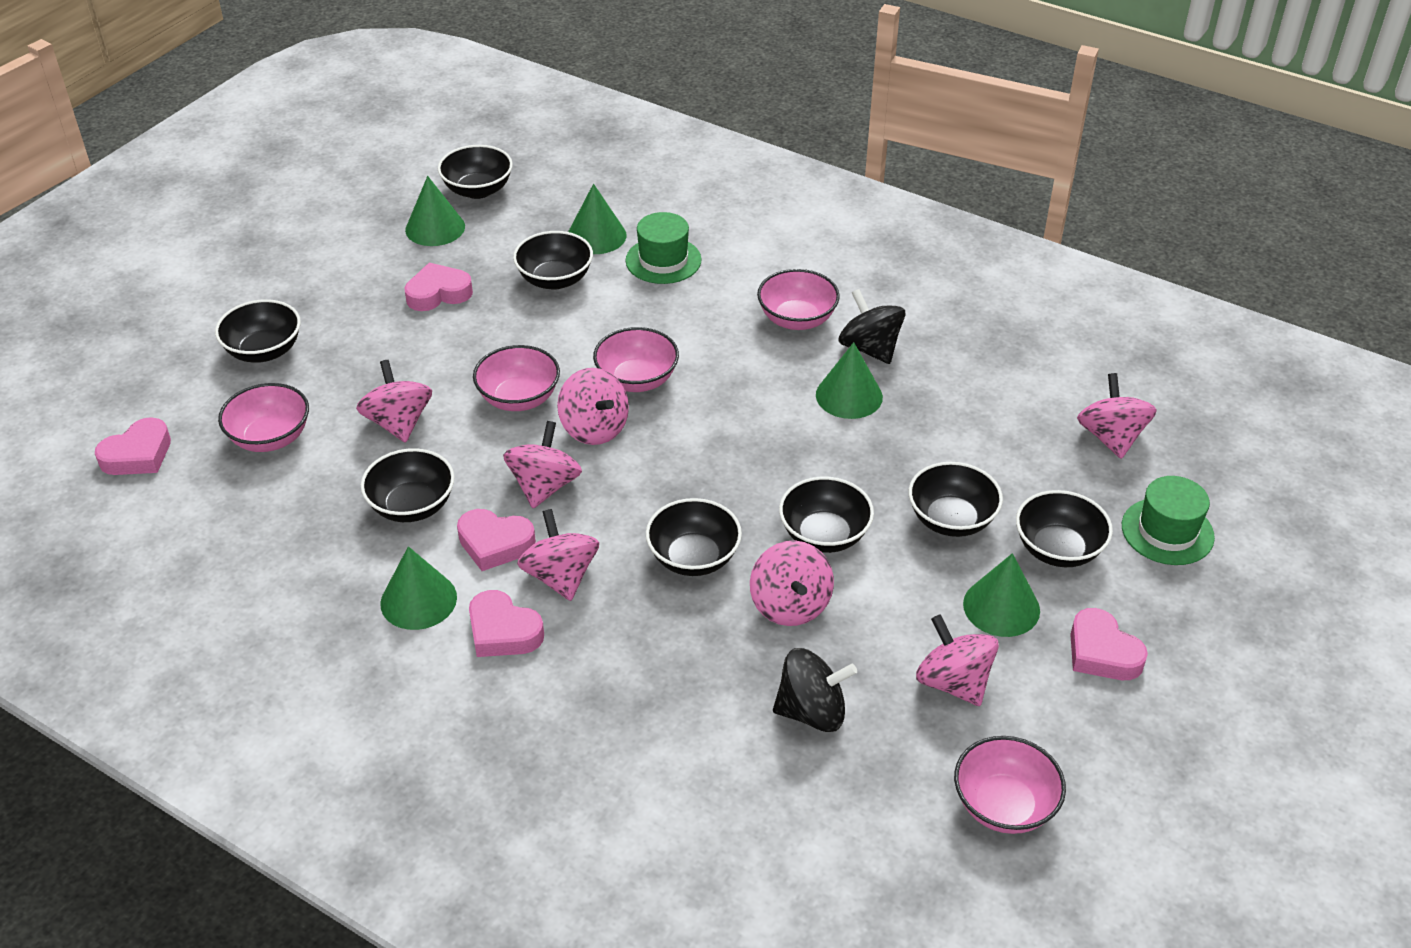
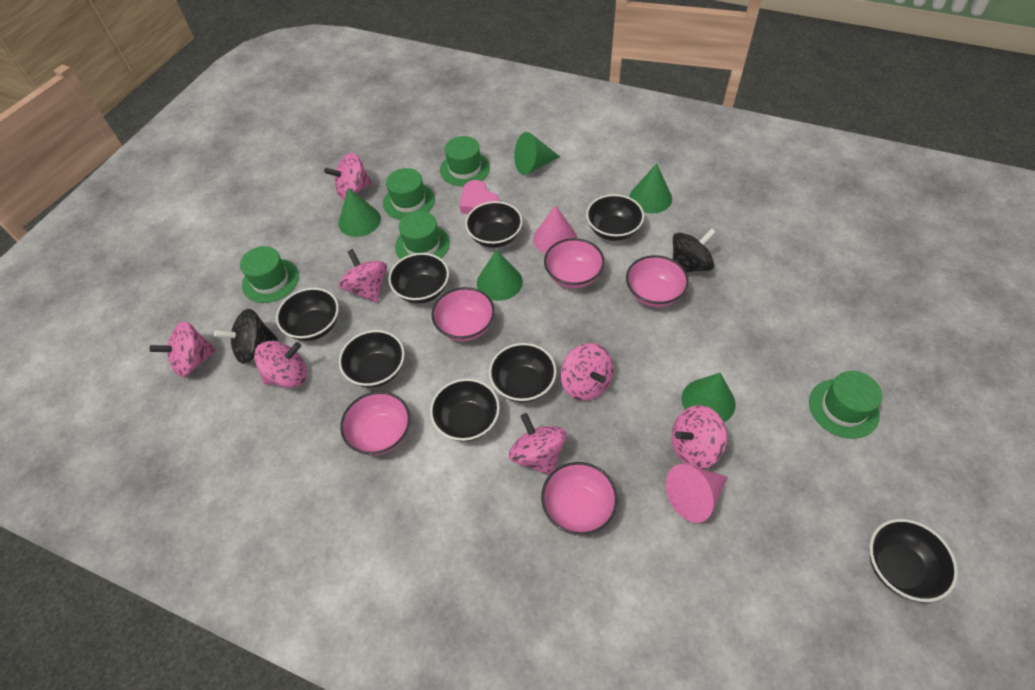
green hat: 2 -> 5
pink cone: 0 -> 2
pink heart: 5 -> 1

